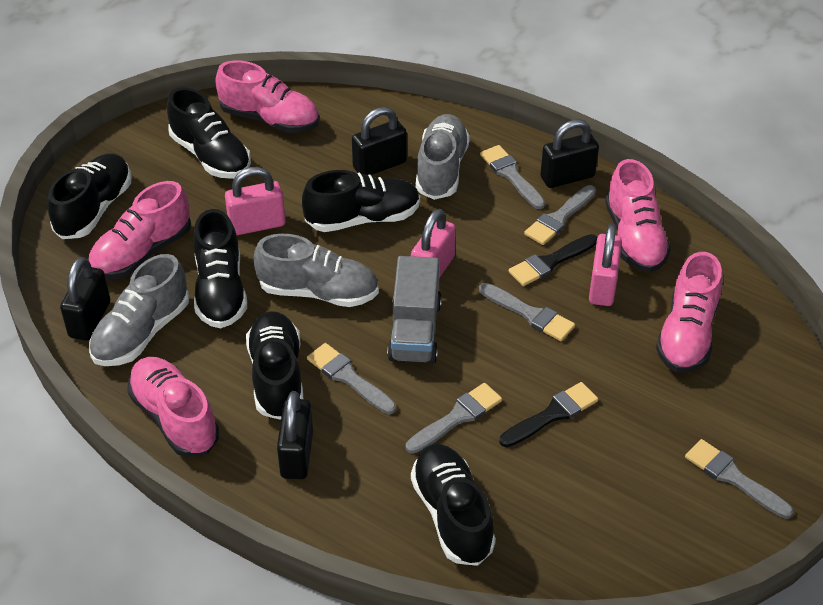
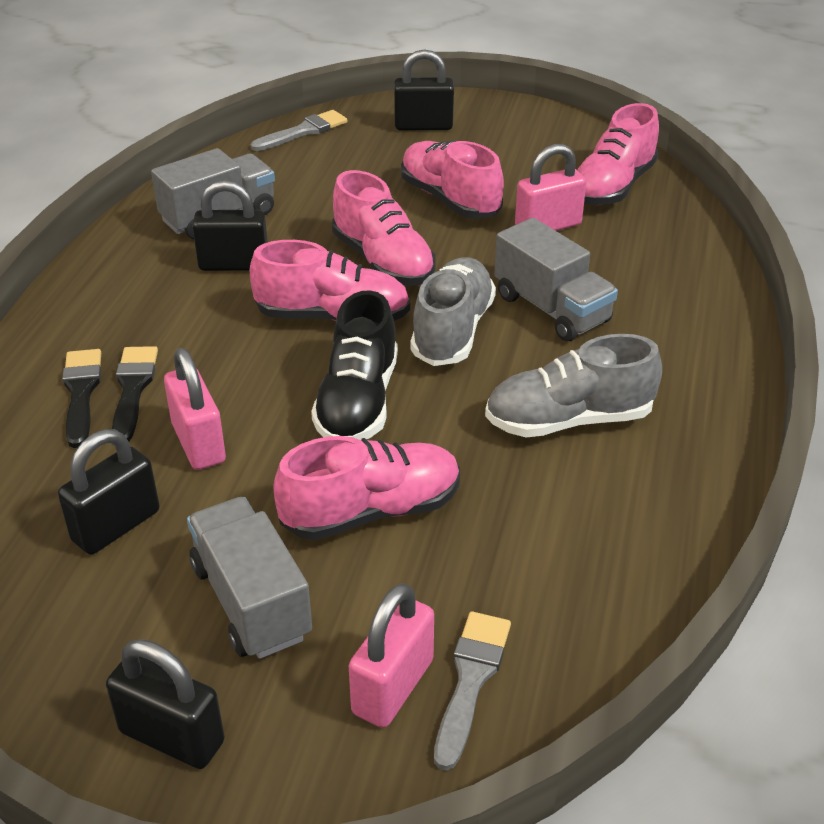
black shoe: 6 -> 1
grey brush: 6 -> 2
grey shoe: 3 -> 2
grey truck: 1 -> 3

